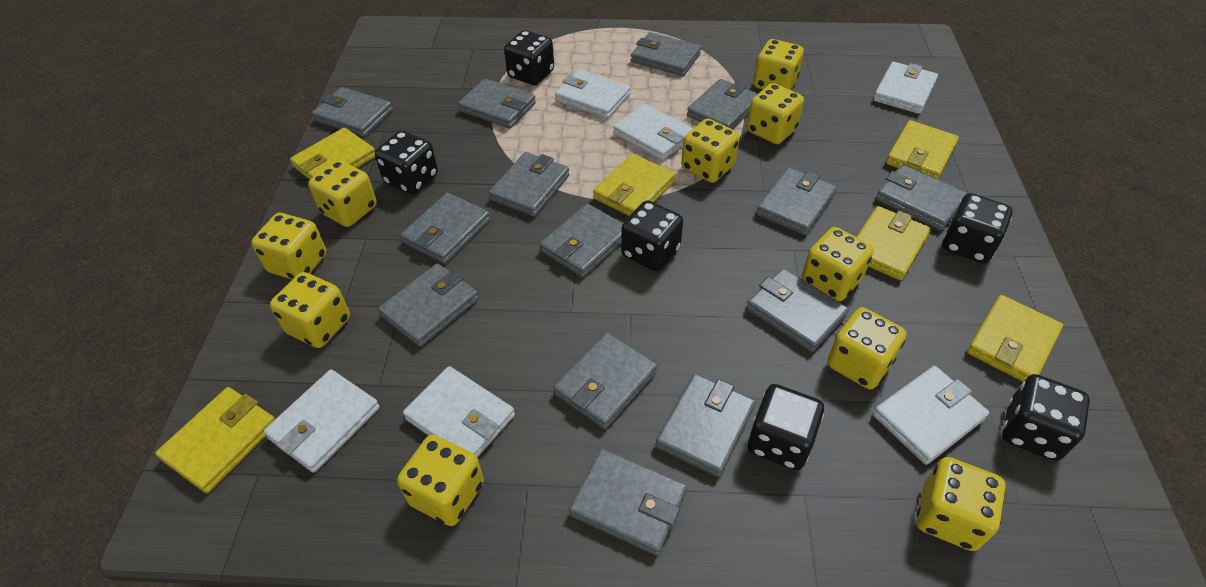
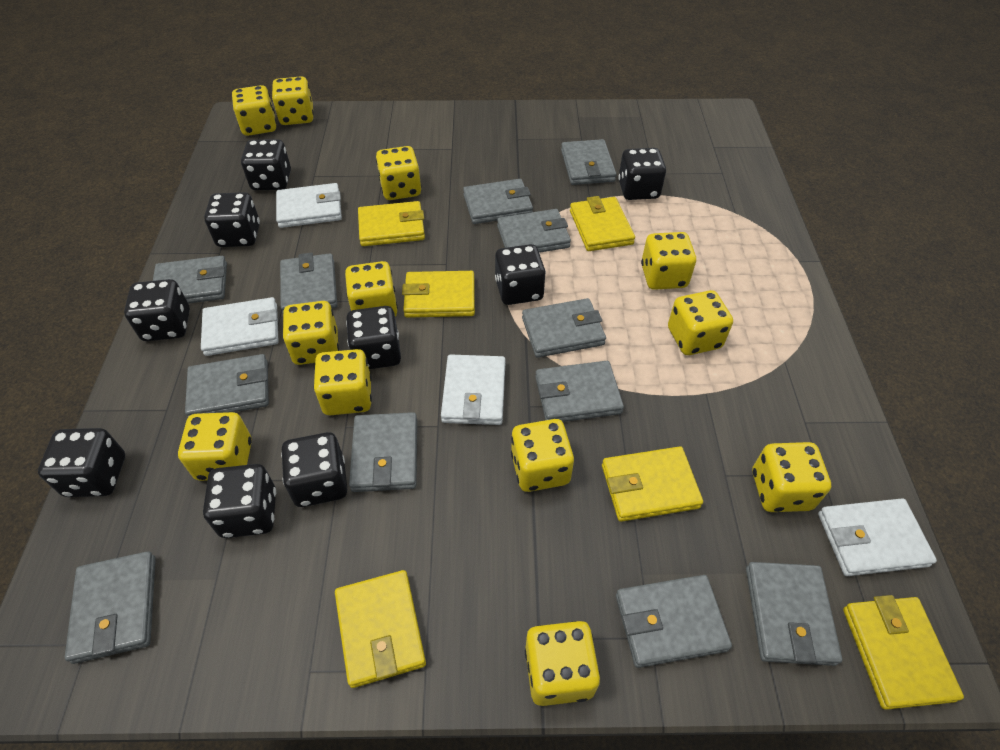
black dice: 6 -> 9
grey wallet: 14 -> 12
white wallet: 6 -> 4
yellow dice: 10 -> 12

